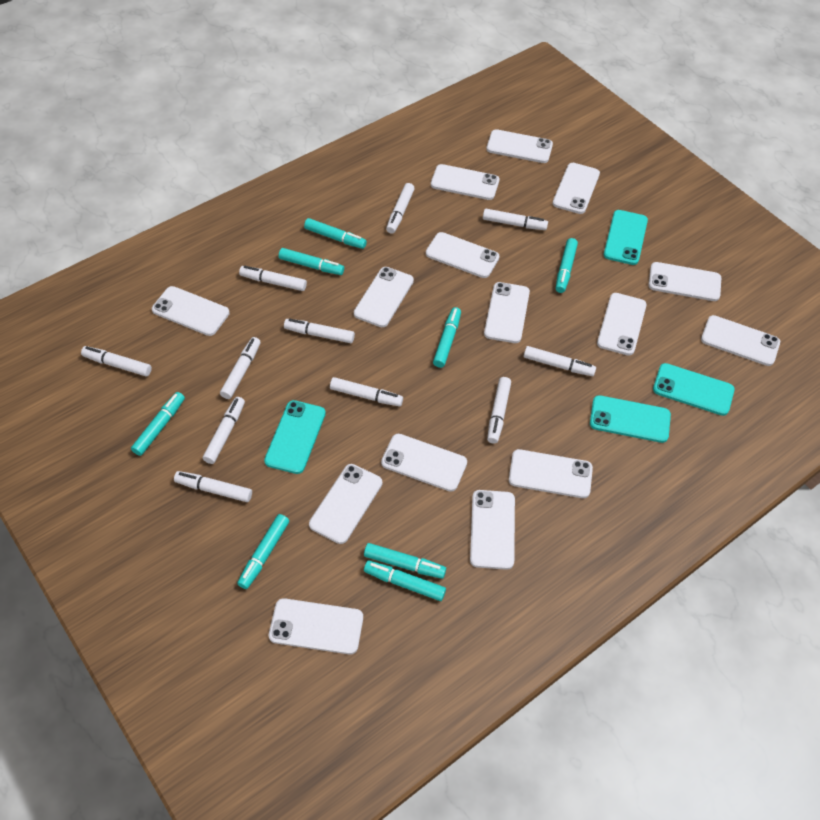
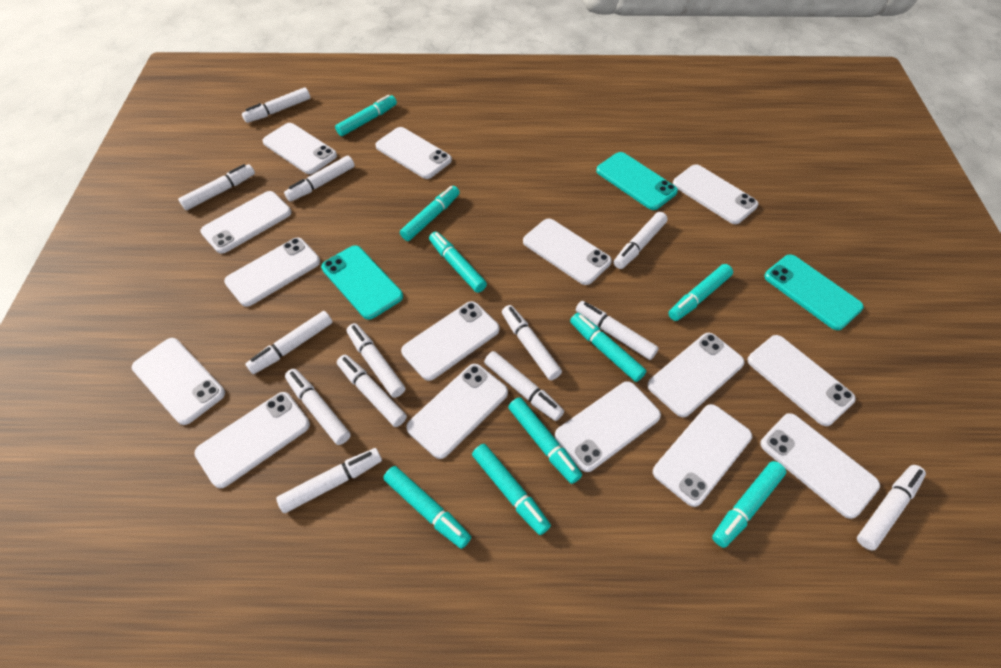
turquoise marker: 8 -> 9
turquoise phone: 4 -> 3
white marker: 11 -> 13

